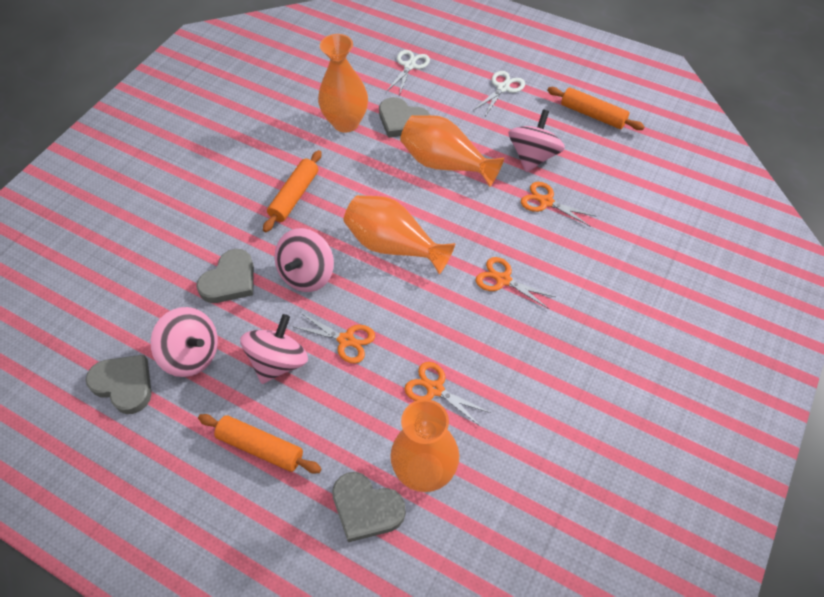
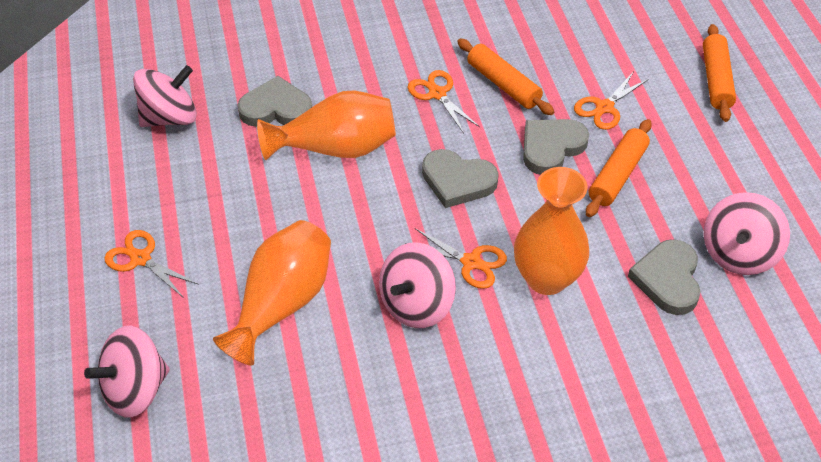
orange vase: 4 -> 3
white scissors: 2 -> 0

